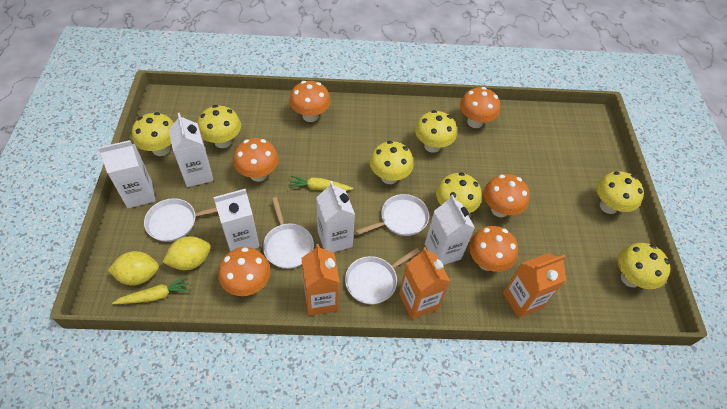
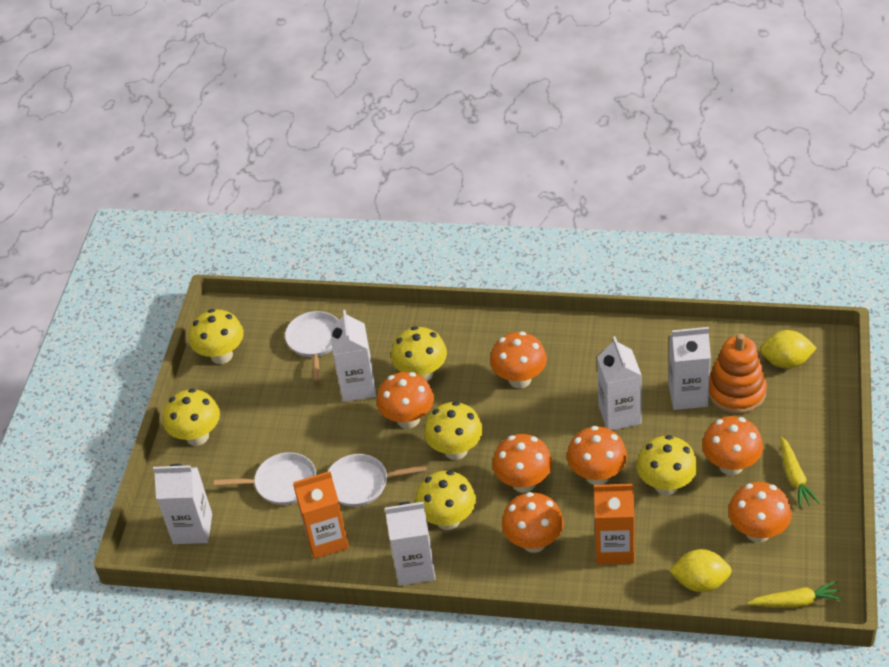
orange carton: 3 -> 2
orange mushroom: 6 -> 7
orange stacking toy: 0 -> 1
white pan: 4 -> 3
yellow mushroom: 7 -> 6

